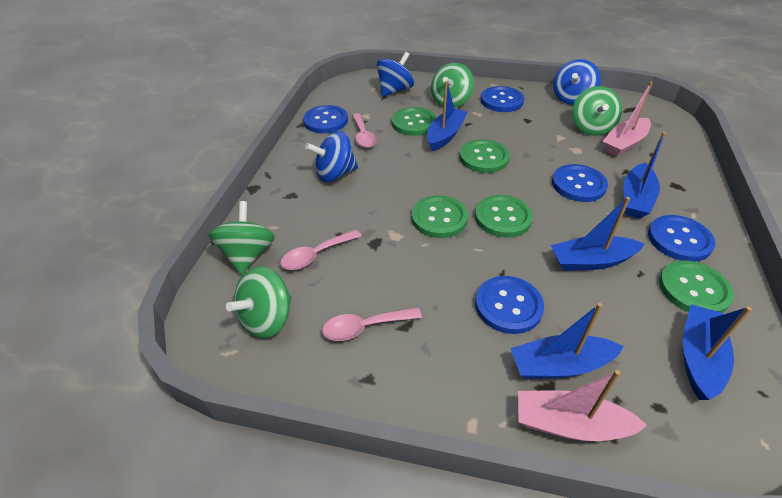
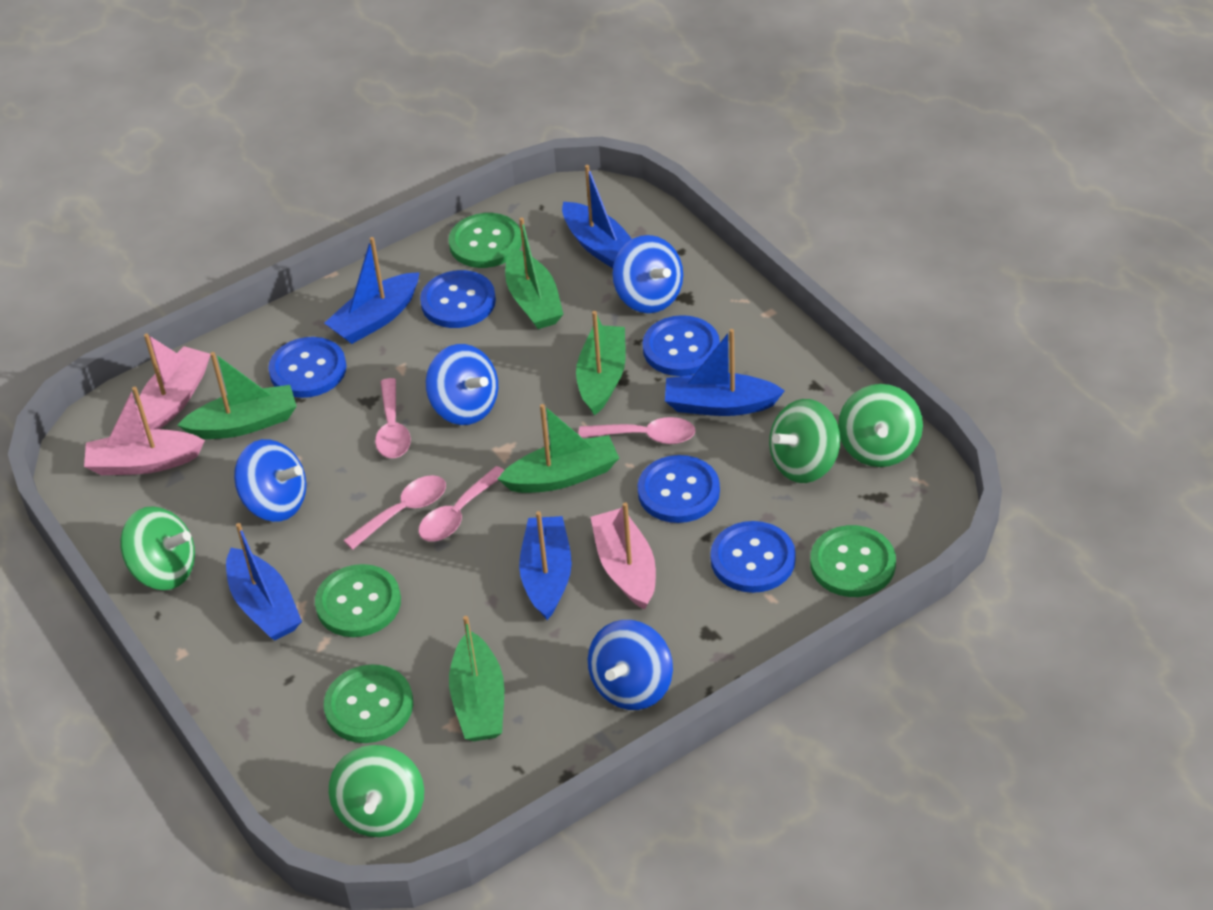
blue spinning top: 3 -> 4
green boat: 0 -> 5
green button: 5 -> 4
pink boat: 2 -> 3
pink spoon: 3 -> 4

